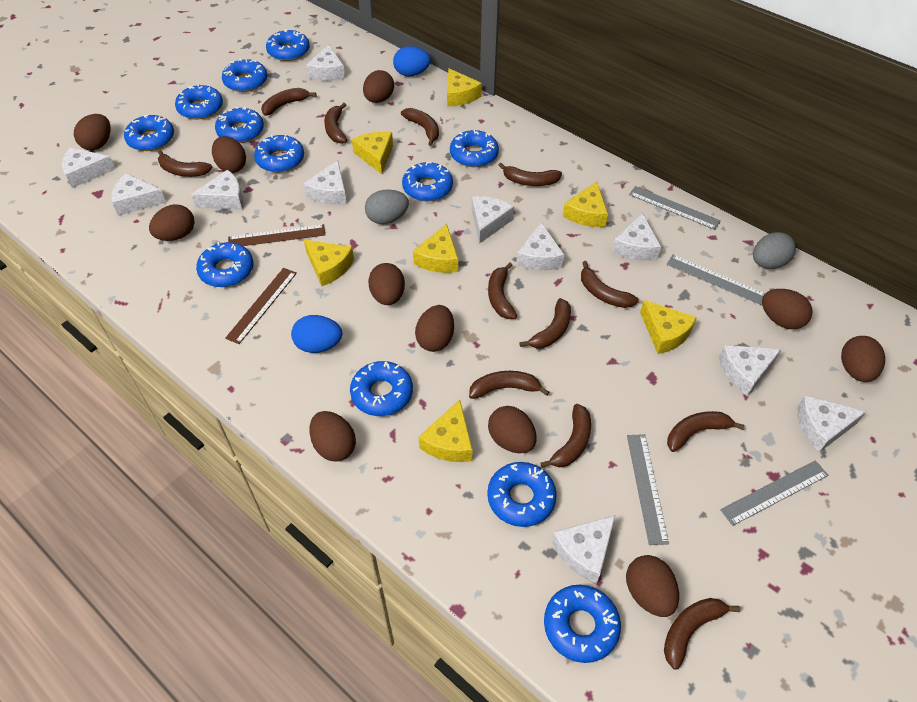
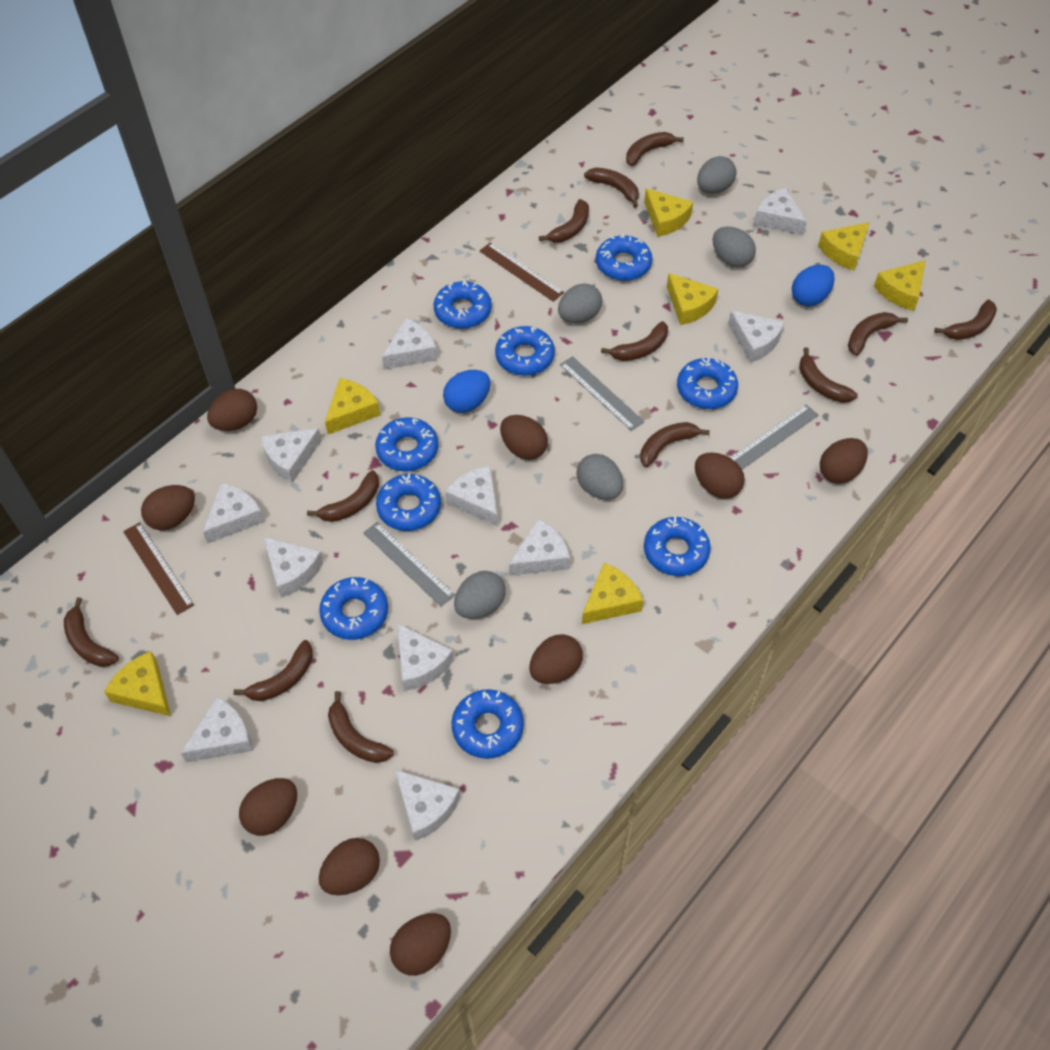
blue donut: 12 -> 9
brown egg: 11 -> 9
grey egg: 2 -> 5
grey ruler: 4 -> 3

